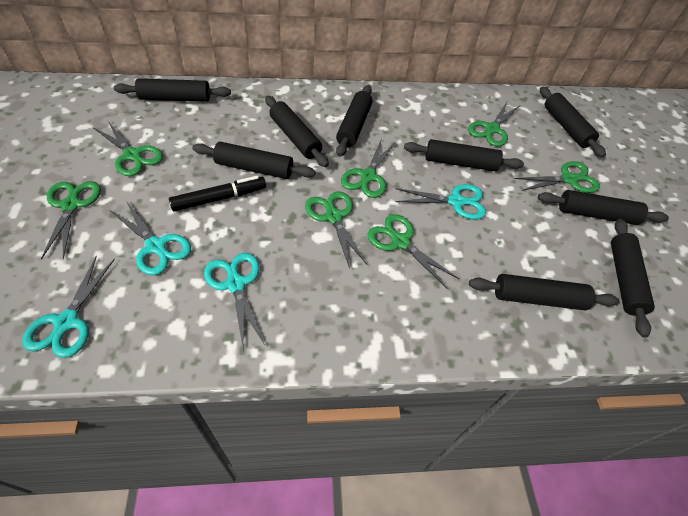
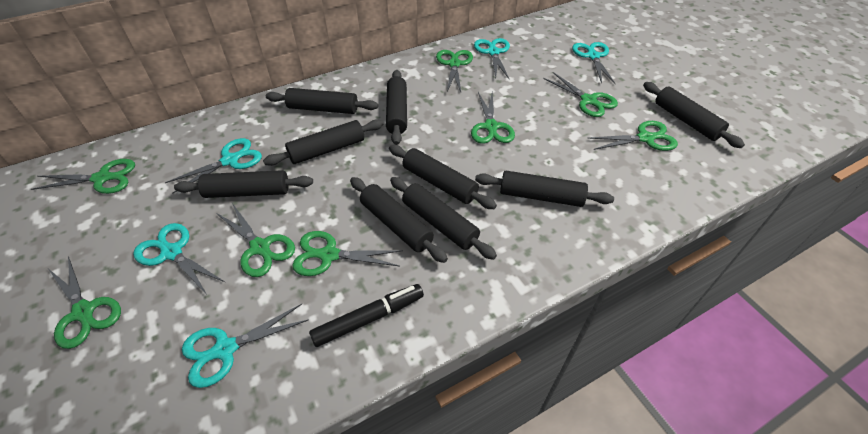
green scissors: 7 -> 8
turquoise scissors: 4 -> 5

